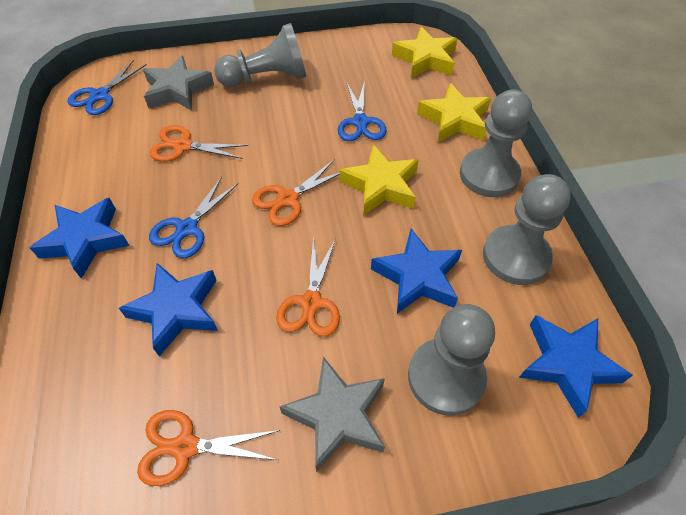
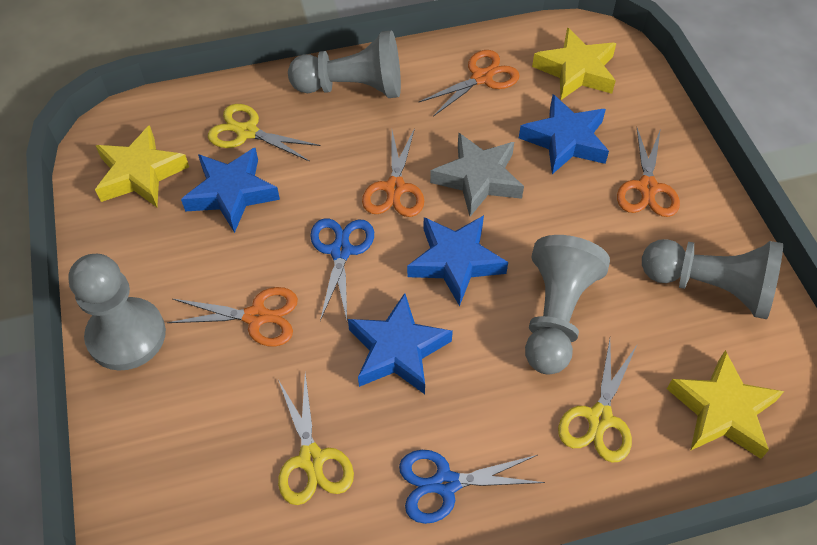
blue scissors: 3 -> 2
grey star: 2 -> 1
yellow scissors: 0 -> 3

